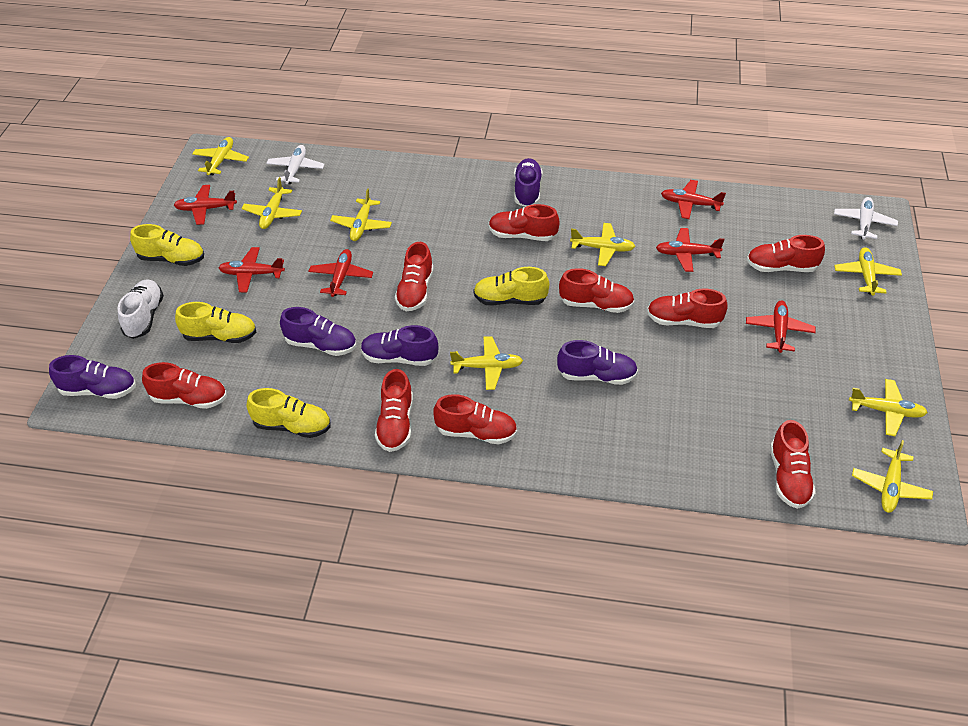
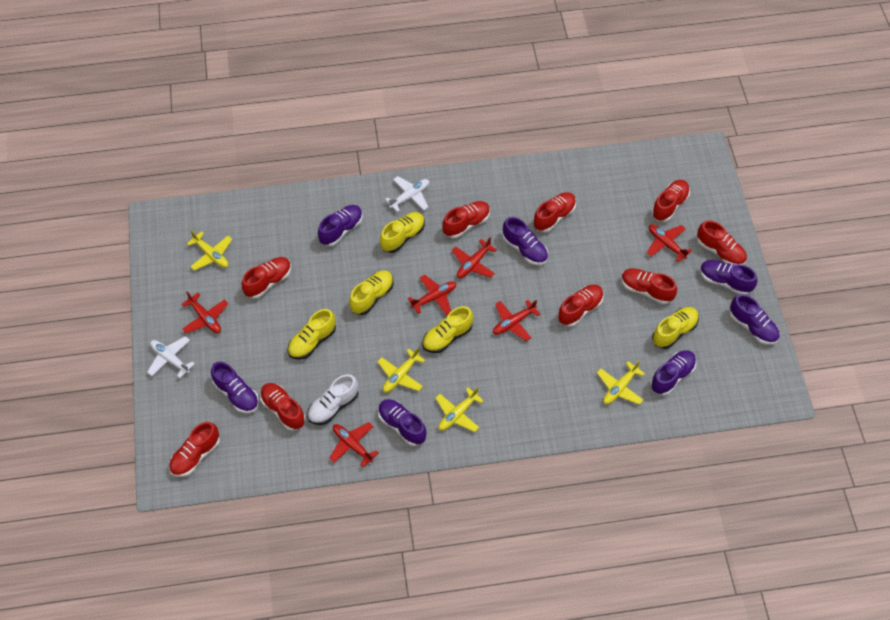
purple shoe: 5 -> 7
yellow plane: 8 -> 4
yellow shoe: 4 -> 5

